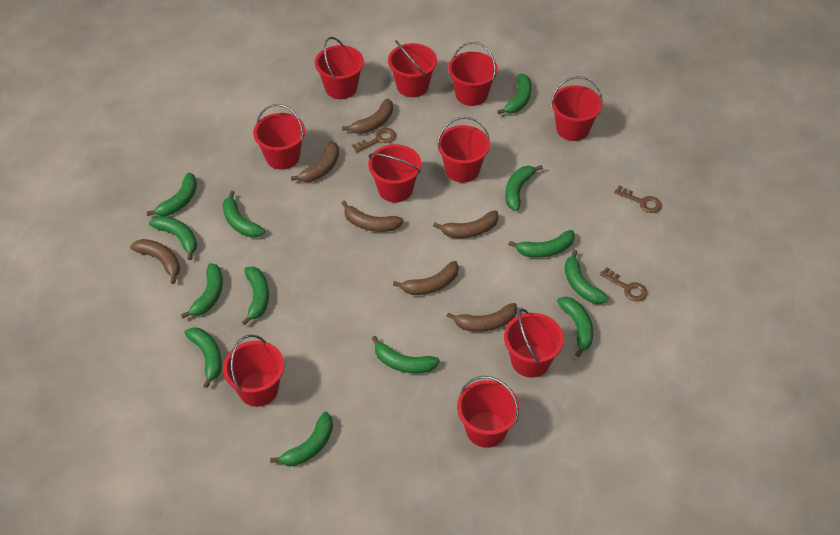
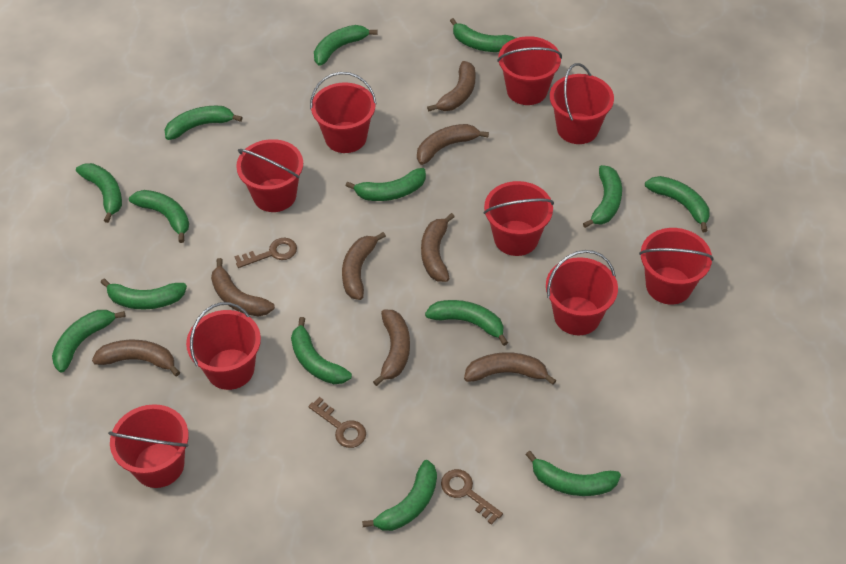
brown banana: 7 -> 8
green banana: 13 -> 14
red bucket: 10 -> 9

